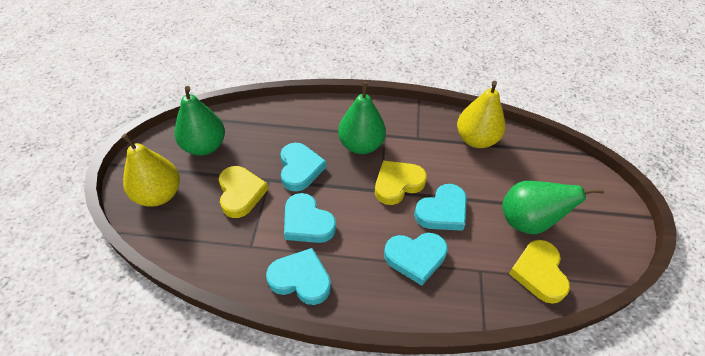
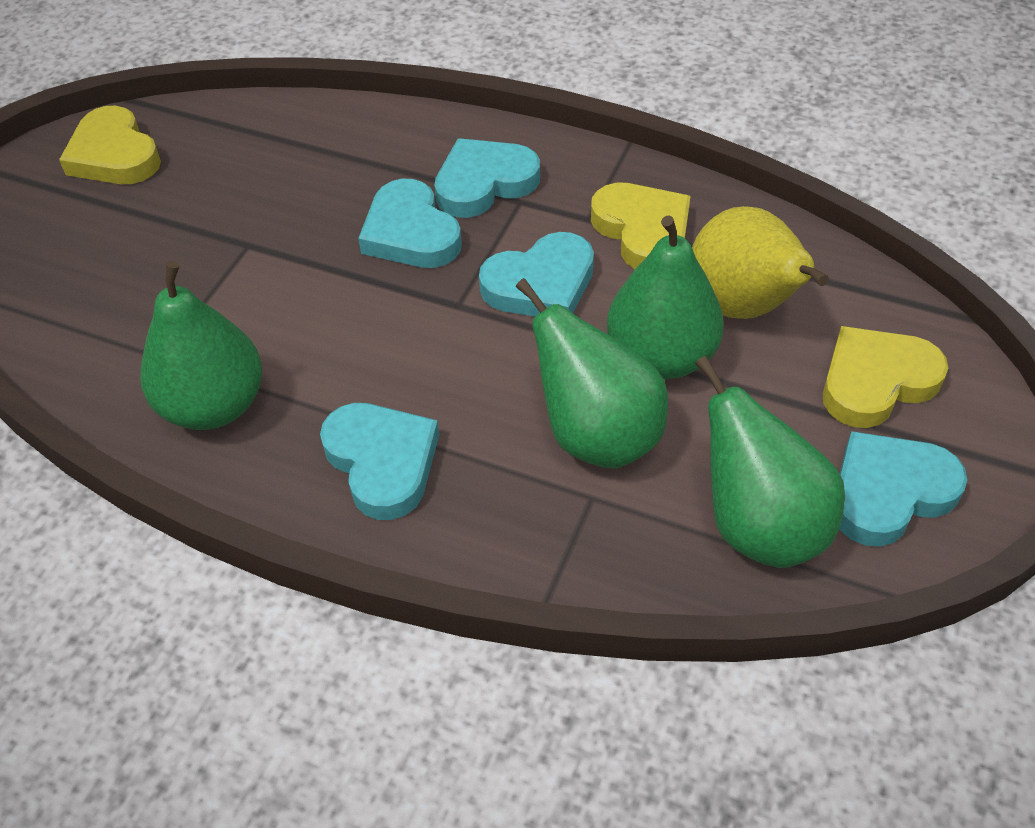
green pear: 3 -> 4
yellow pear: 2 -> 1

